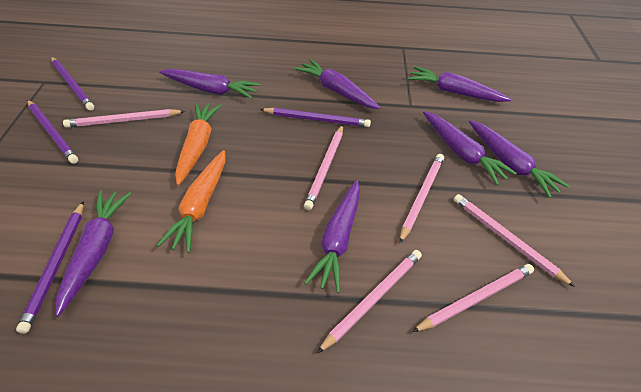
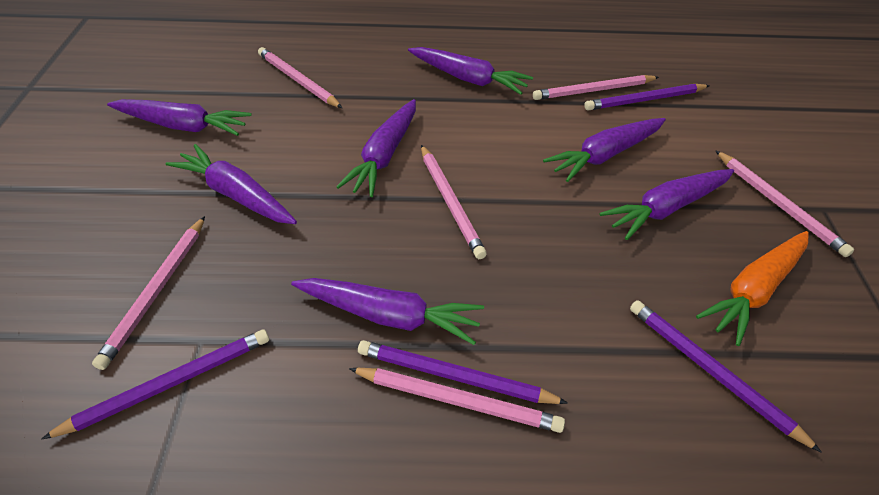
orange carrot: 2 -> 1

